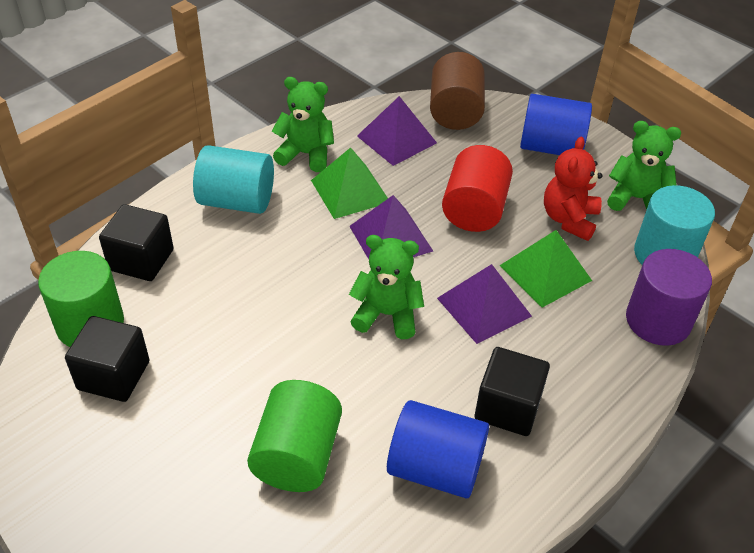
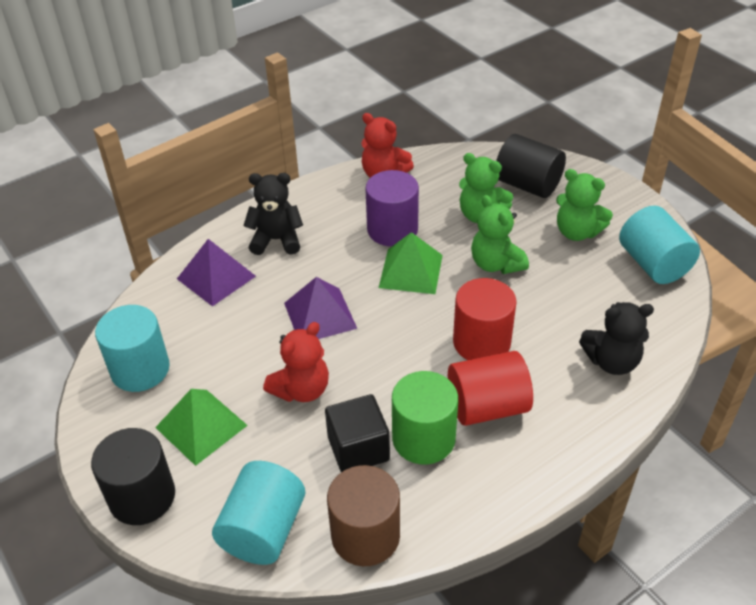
black cube: 3 -> 1
black cylinder: 0 -> 2
black teddy bear: 0 -> 2
blue cylinder: 2 -> 0
green cylinder: 2 -> 1
purple pyramid: 3 -> 2
red cylinder: 1 -> 2
red teddy bear: 1 -> 2
turquoise cylinder: 2 -> 3

